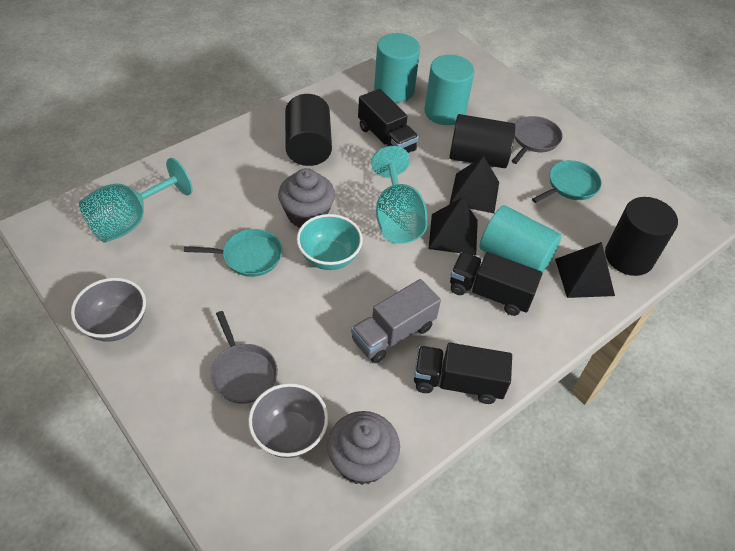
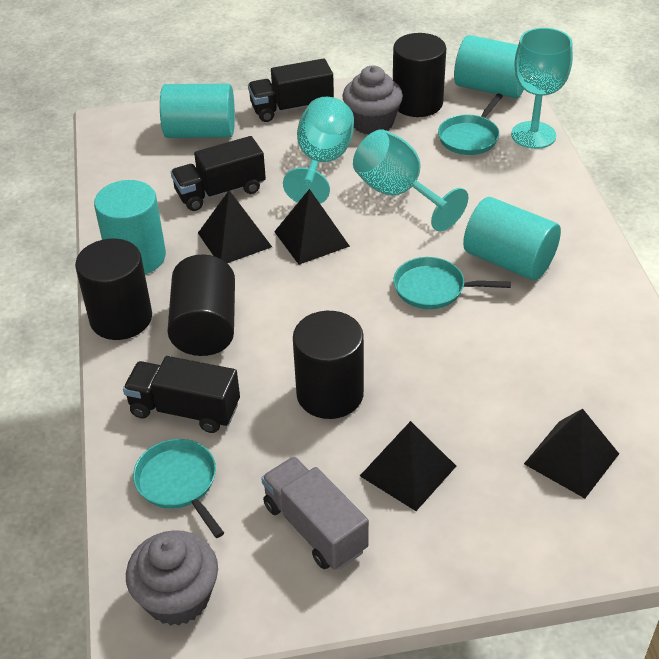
black cylinder: 3 -> 4
black pyramid: 3 -> 4
grey bowl: 2 -> 0
grey pan: 2 -> 0
turquoise bowl: 1 -> 0
turquoise cylinder: 3 -> 4
turquoise goblet: 2 -> 3
turquoise pan: 2 -> 3

